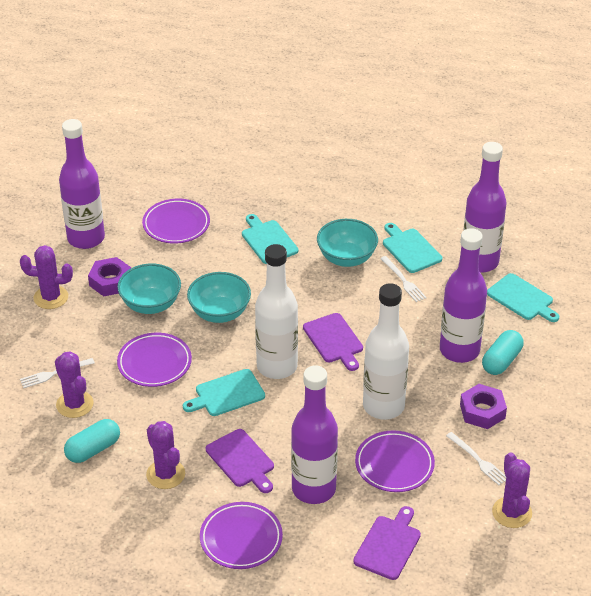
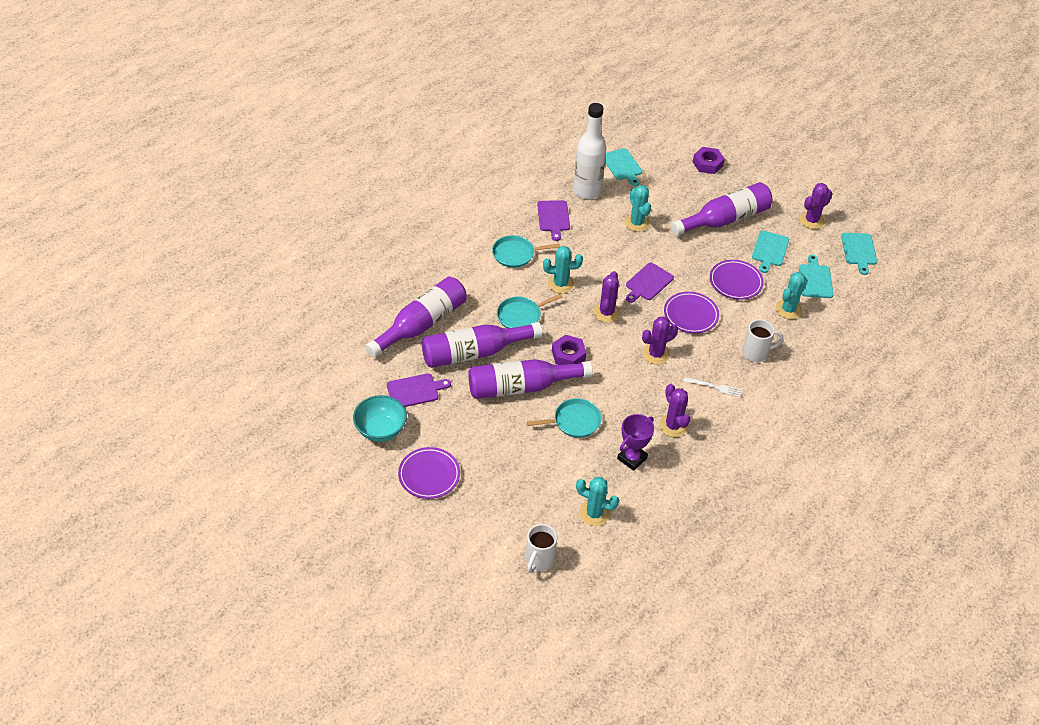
purple plate: 4 -> 3
purple trophy: 0 -> 1
turquoise bowl: 3 -> 1
turquoise cactus: 0 -> 4
turquoise capsule: 2 -> 0
turquoise pan: 0 -> 3
white bottle: 2 -> 1
white fork: 3 -> 1
white mug: 0 -> 2

